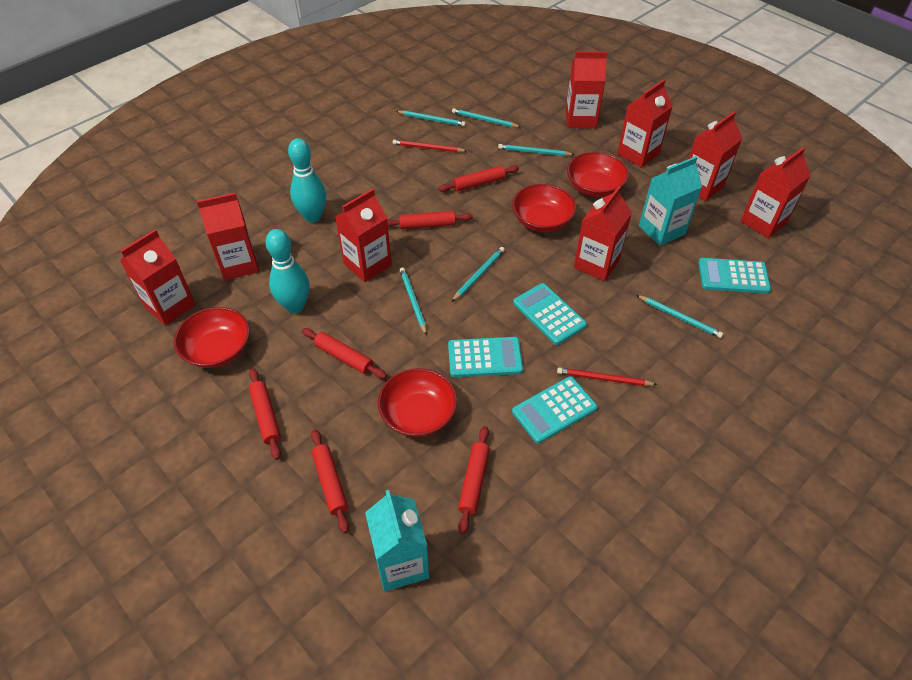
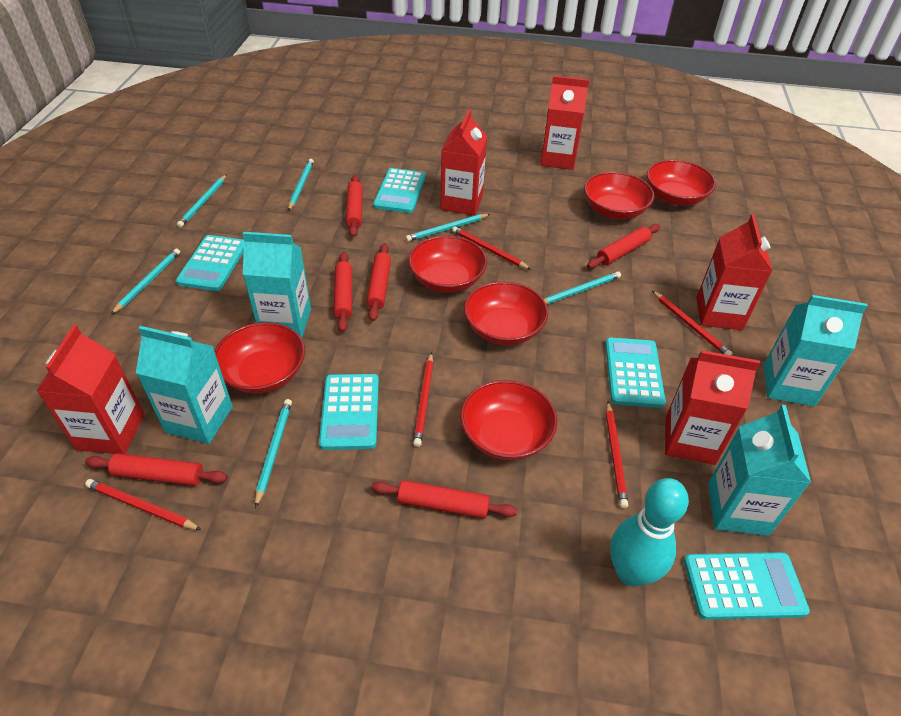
red bowl: 4 -> 6
red carton: 8 -> 5
red pencil: 2 -> 5
turquoise bowling pin: 2 -> 1
turquoise calculator: 4 -> 5
turquoise carton: 2 -> 4

